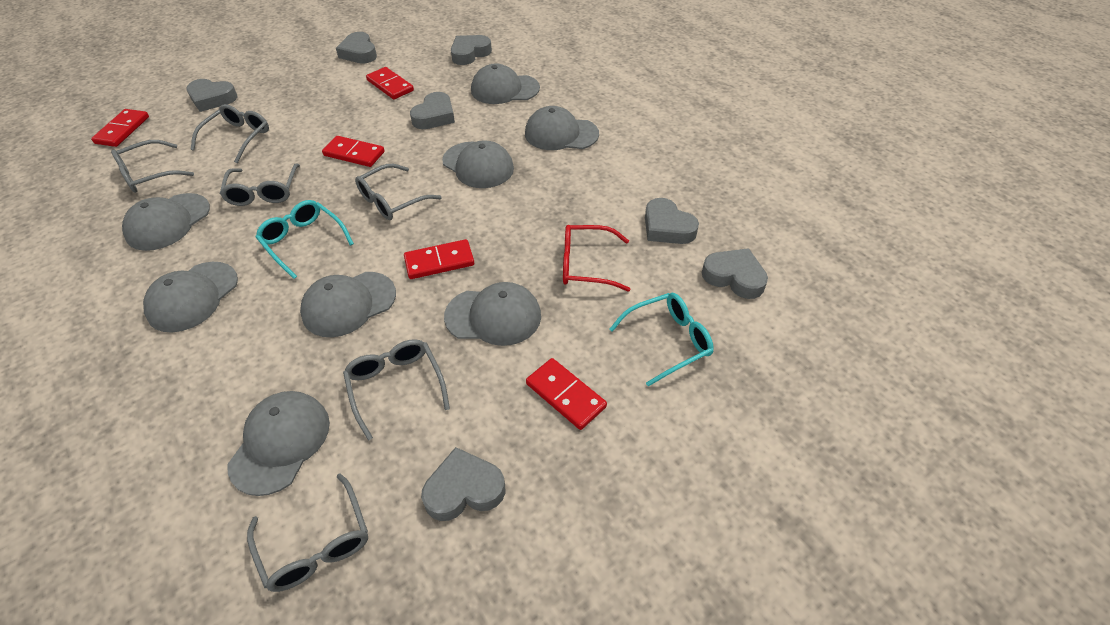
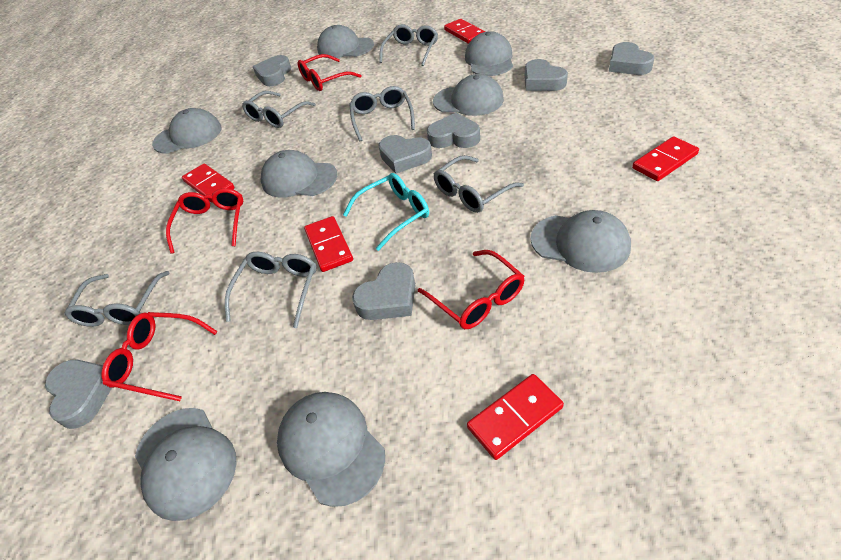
red glasses: 1 -> 4
turquoise glasses: 2 -> 1

